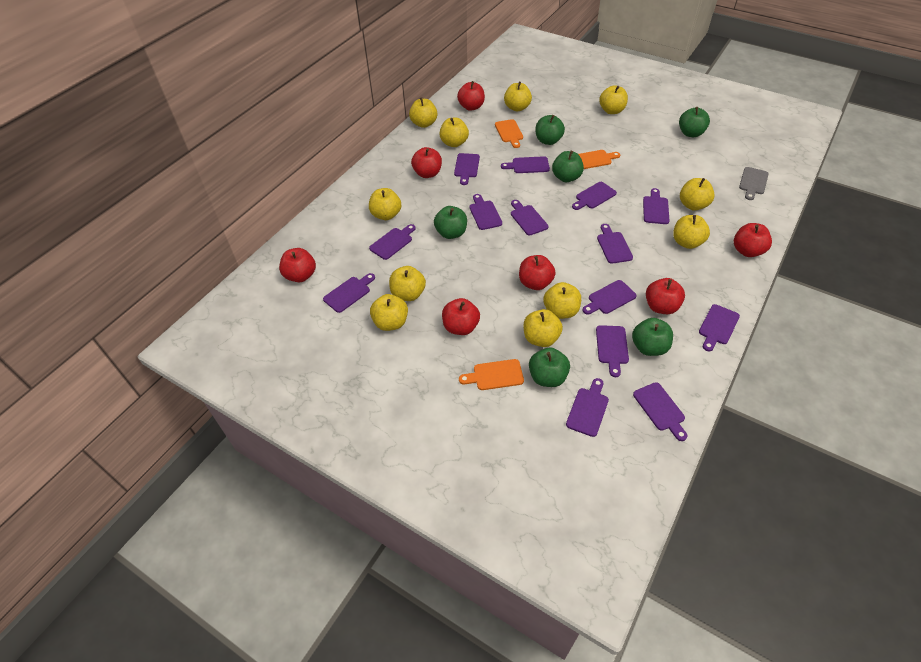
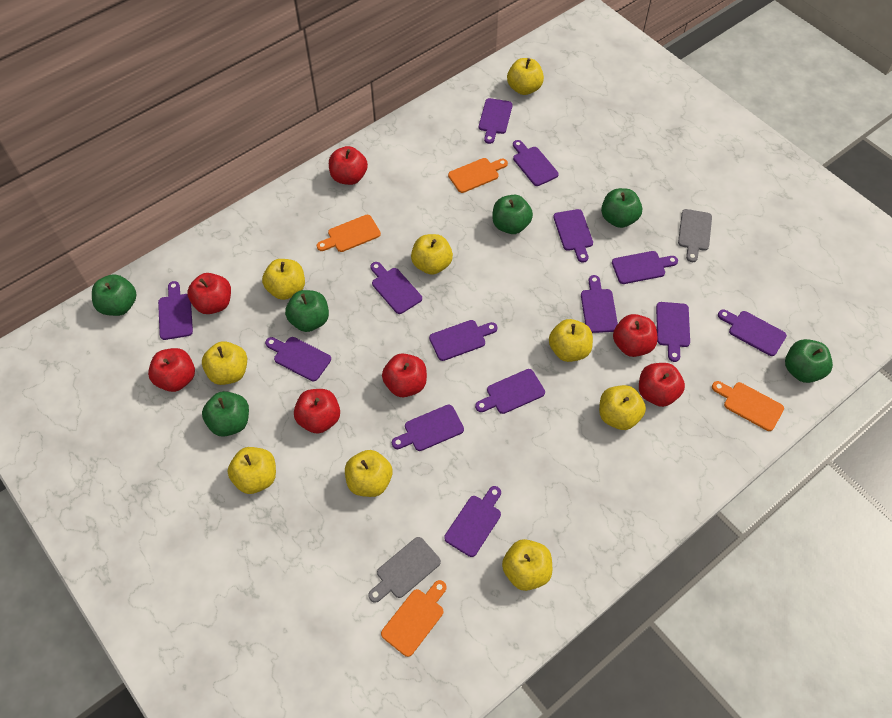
grey cutting board: 1 -> 2
orange cutting board: 3 -> 4
yellow apple: 11 -> 9

